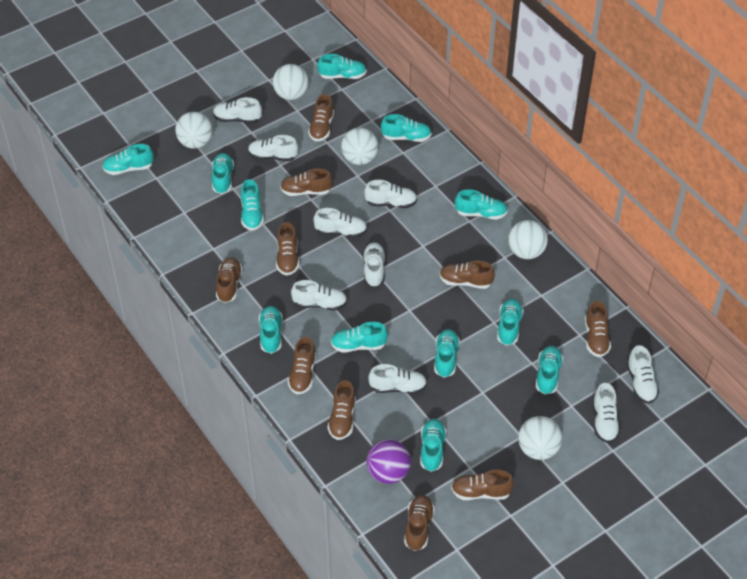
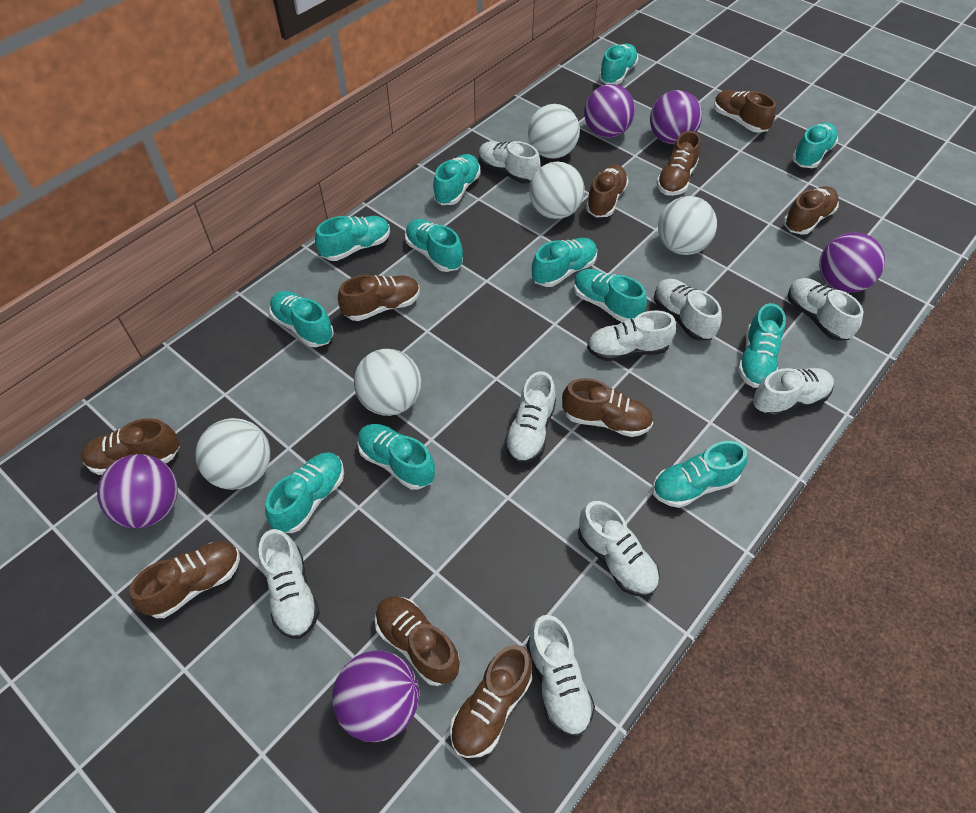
purple ball: 1 -> 5

